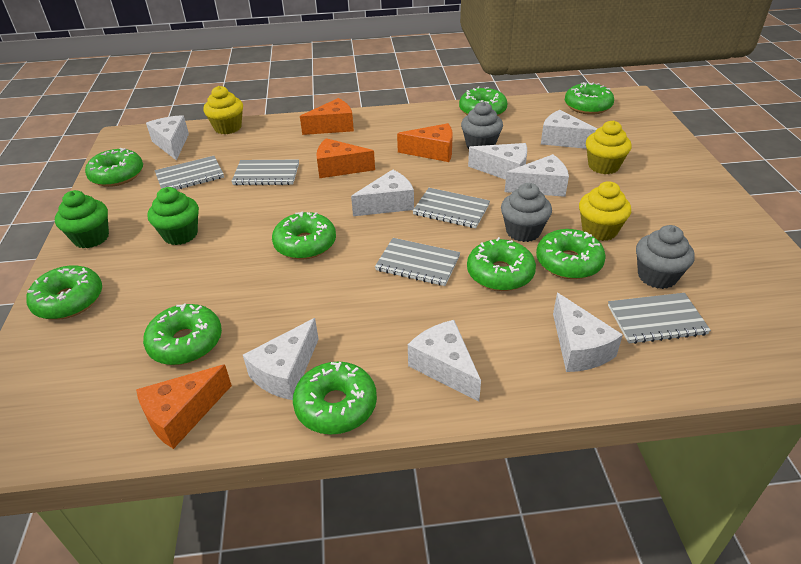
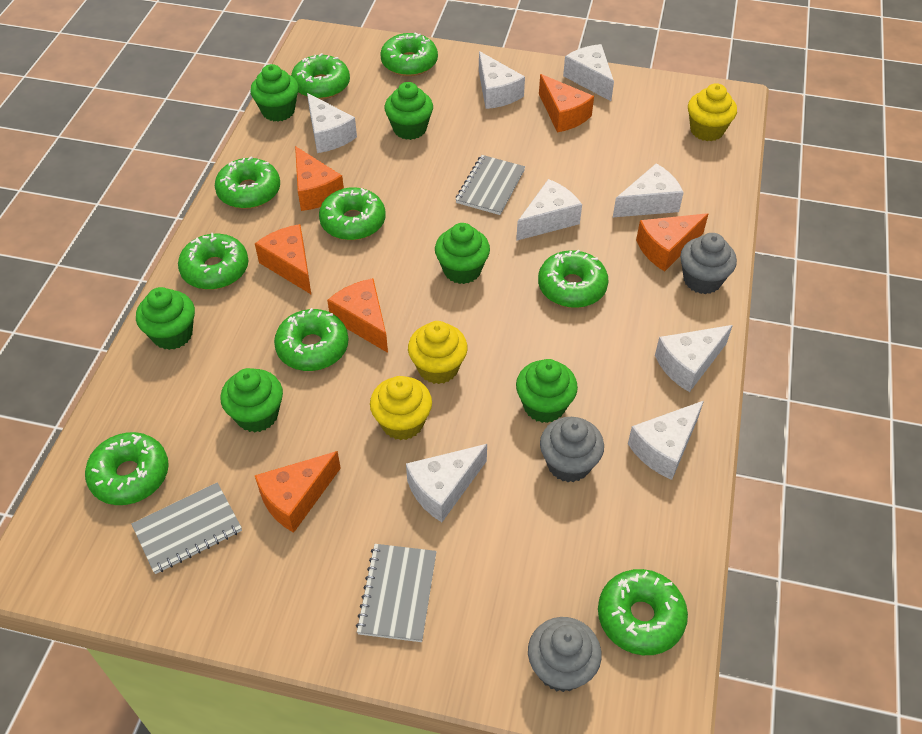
green cupcake: 2 -> 6
grey notebook: 5 -> 3
orange cheese: 4 -> 6

